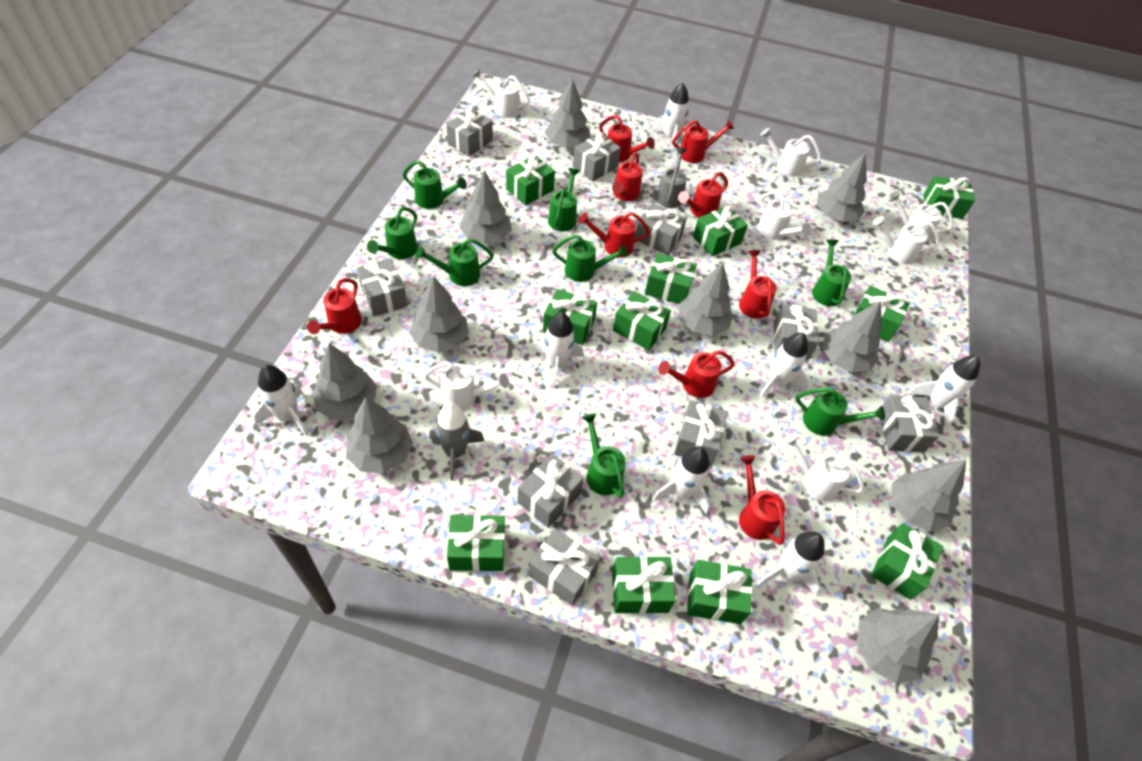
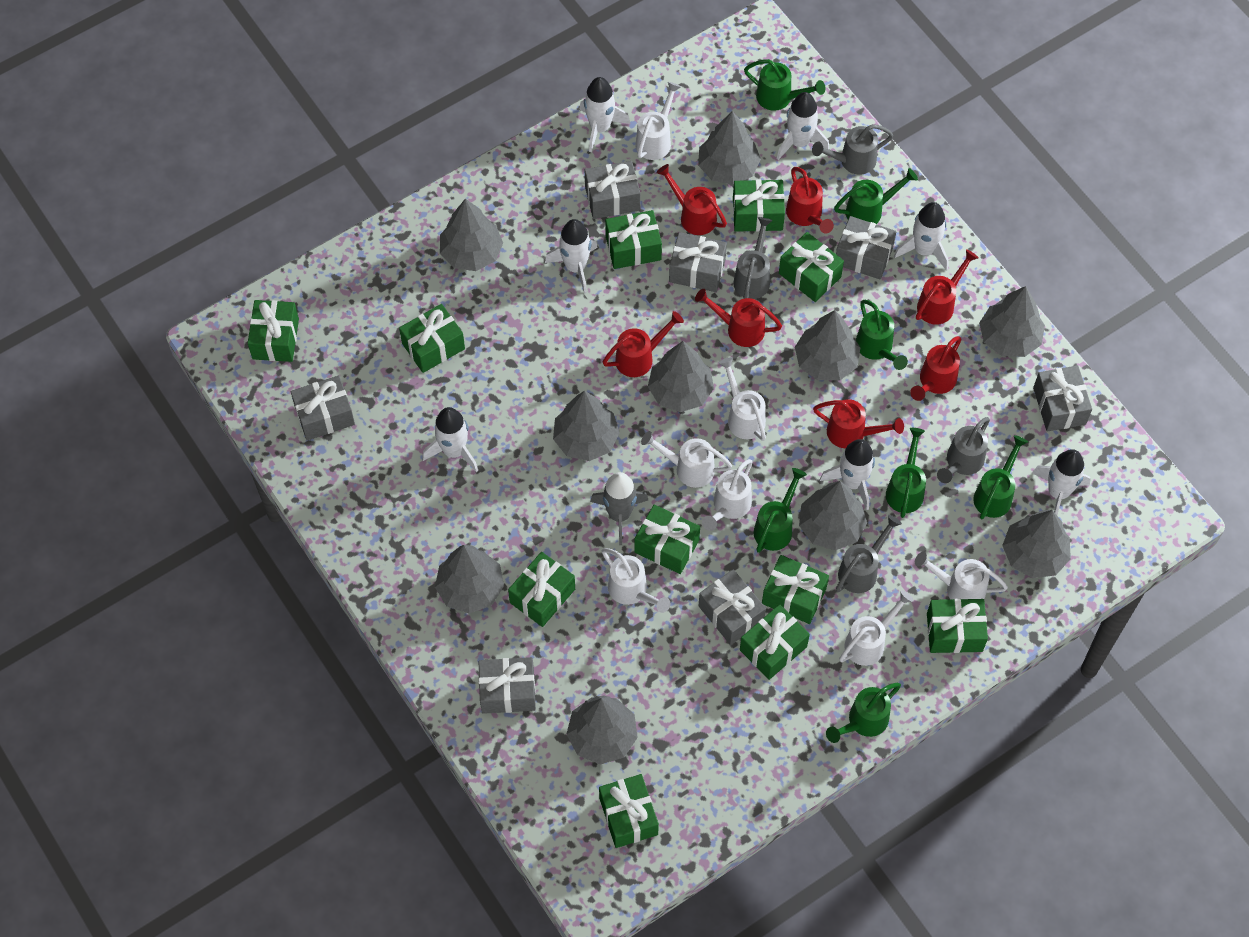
green watering can: 8 -> 7
grey gift: 9 -> 7
grey watering can: 1 -> 4
red watering can: 9 -> 7

